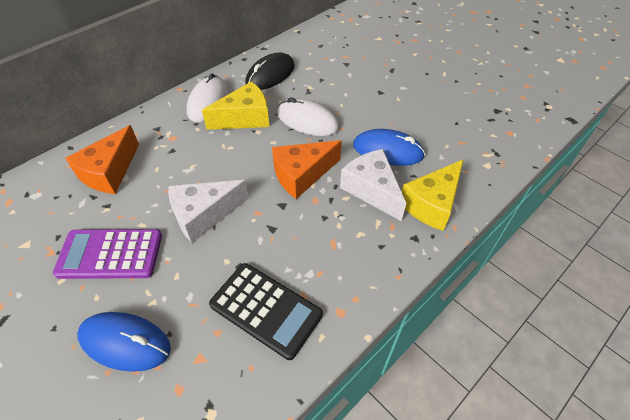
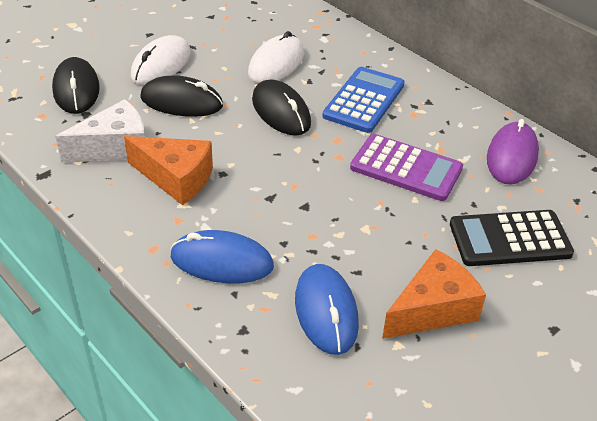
black mouse: 1 -> 3
blue calculator: 0 -> 1
purple mouse: 0 -> 1
white cheese: 2 -> 1
yellow cheese: 2 -> 0

